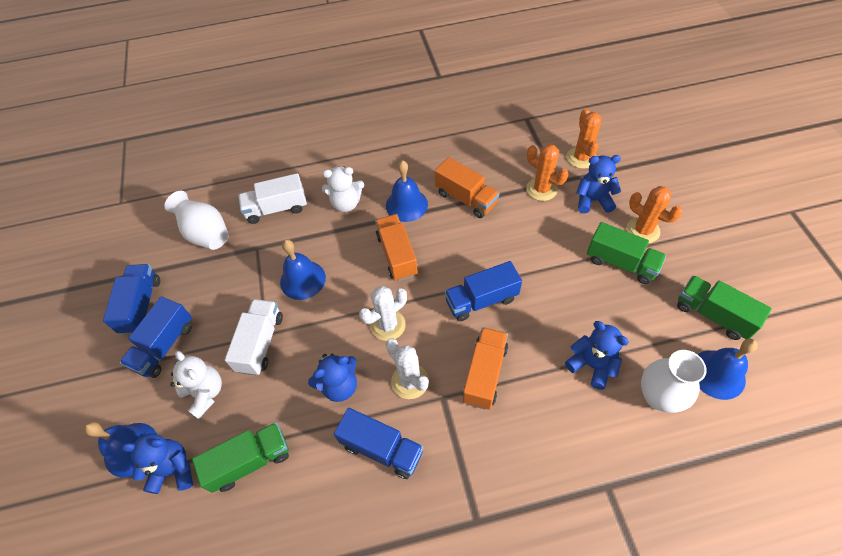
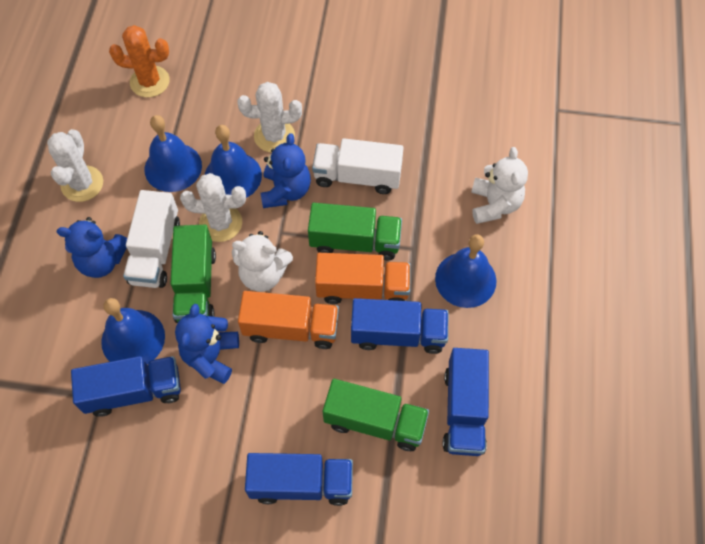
blue teddy bear: 4 -> 3
orange cactus: 3 -> 1
orange truck: 3 -> 2
white cactus: 2 -> 3
white vase: 2 -> 0

